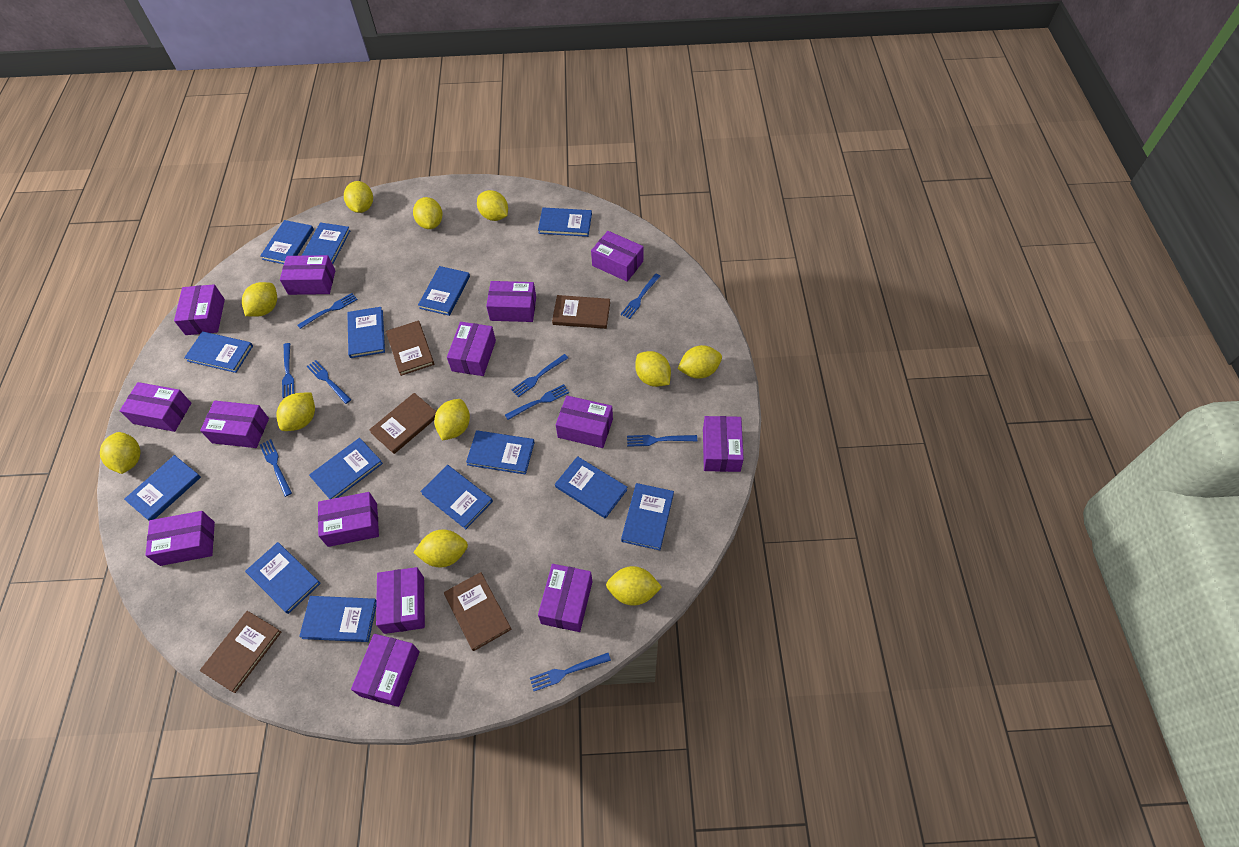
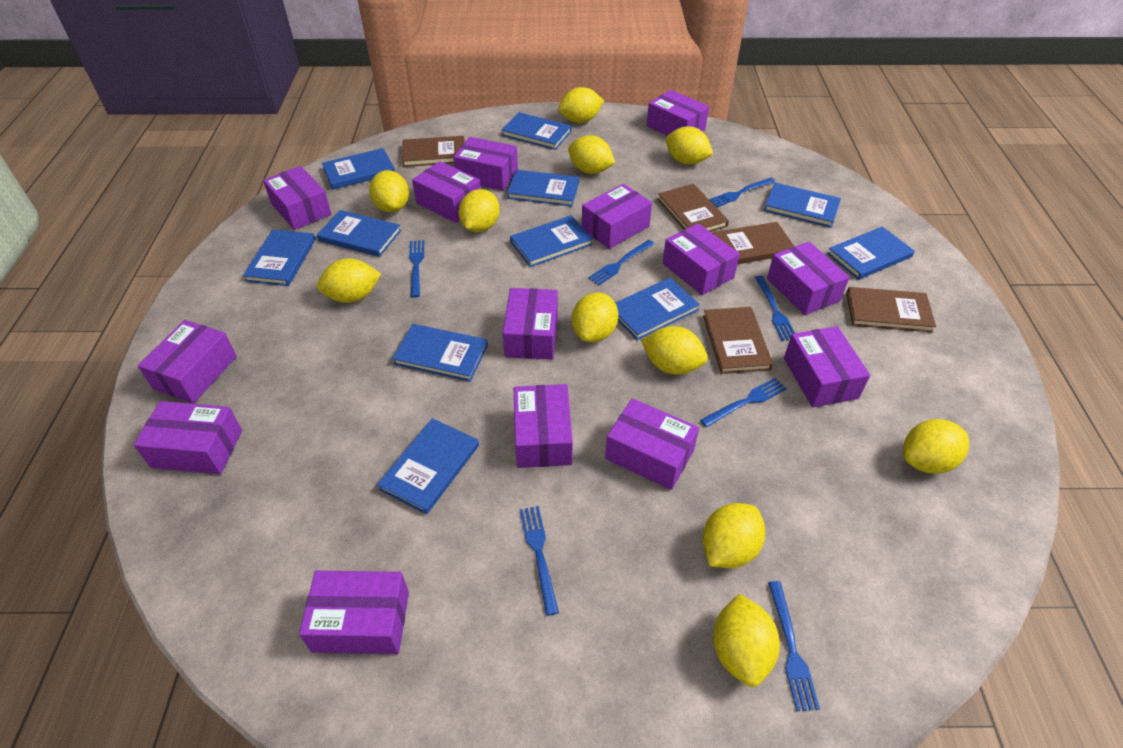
blue book: 14 -> 11
blue fork: 9 -> 7

